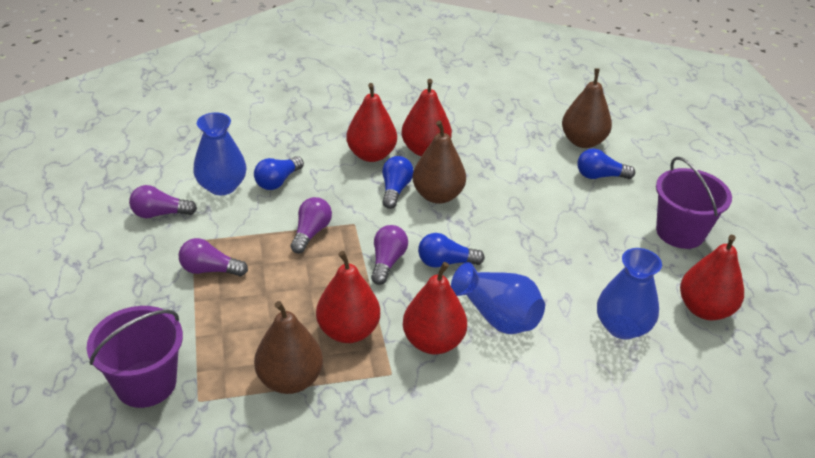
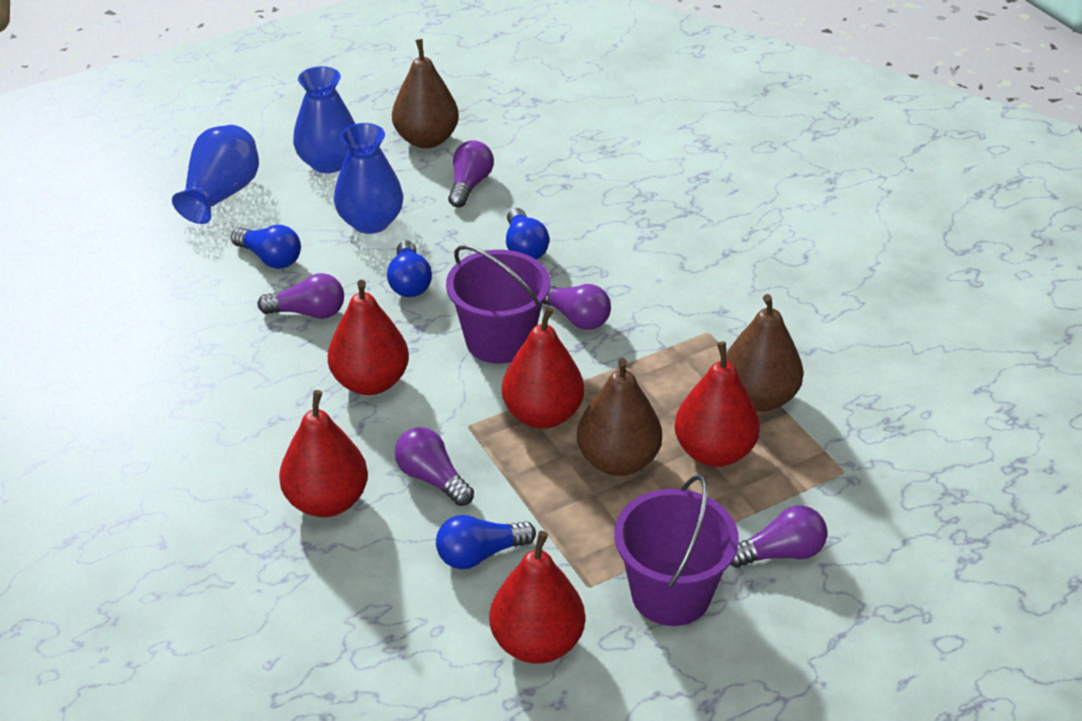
purple light bulb: 4 -> 5

